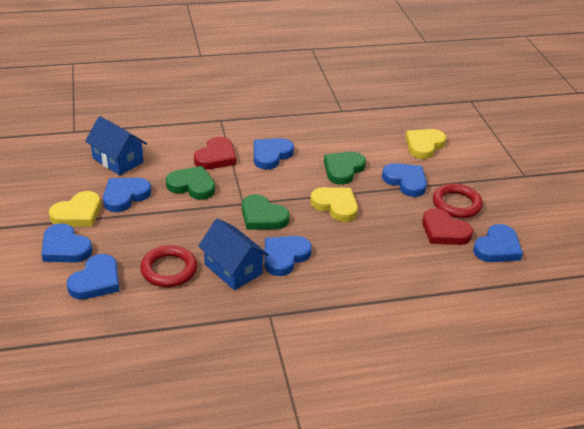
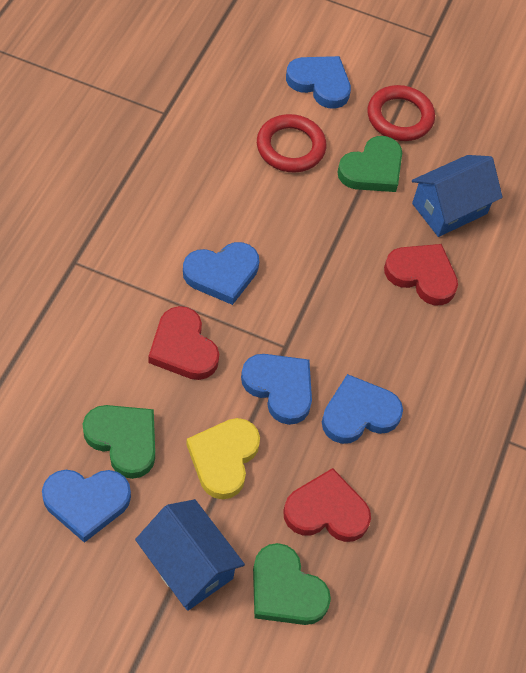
blue heart: 7 -> 5
red heart: 2 -> 3
yellow heart: 3 -> 1

